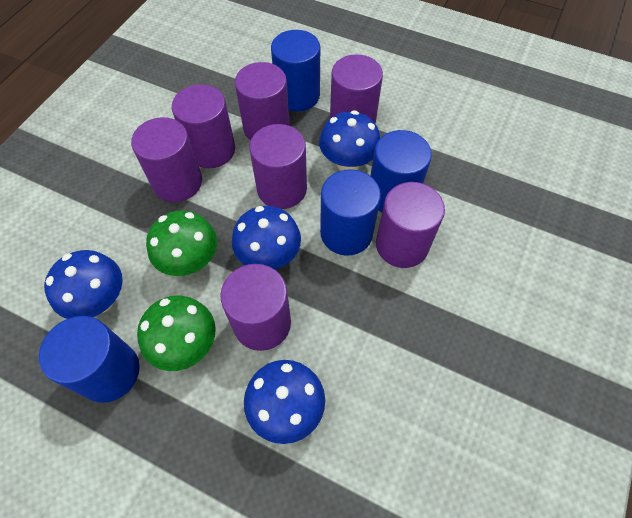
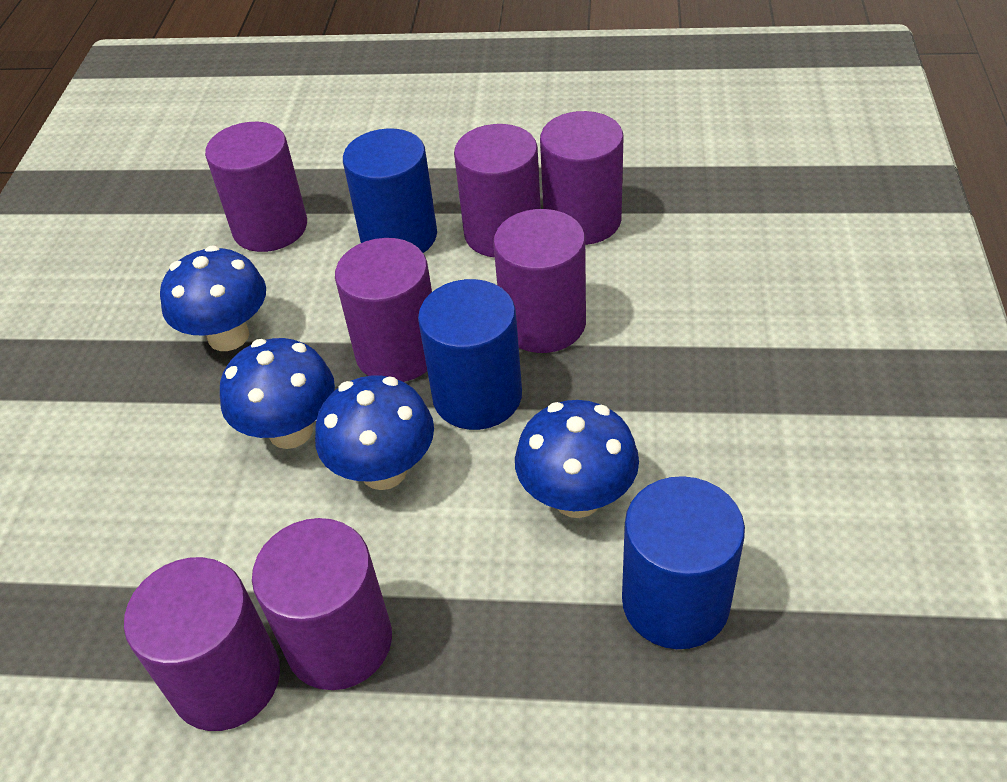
blue cylinder: 4 -> 3
green mushroom: 2 -> 0

